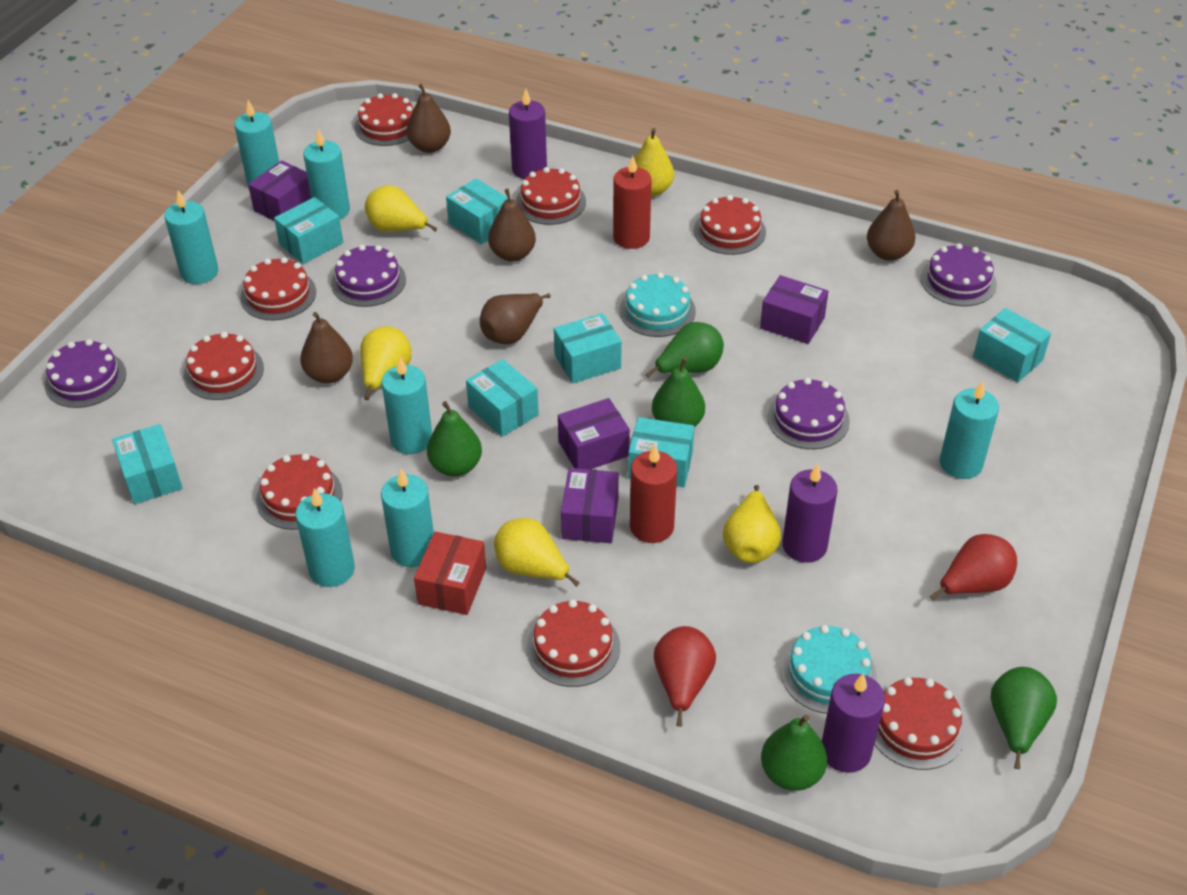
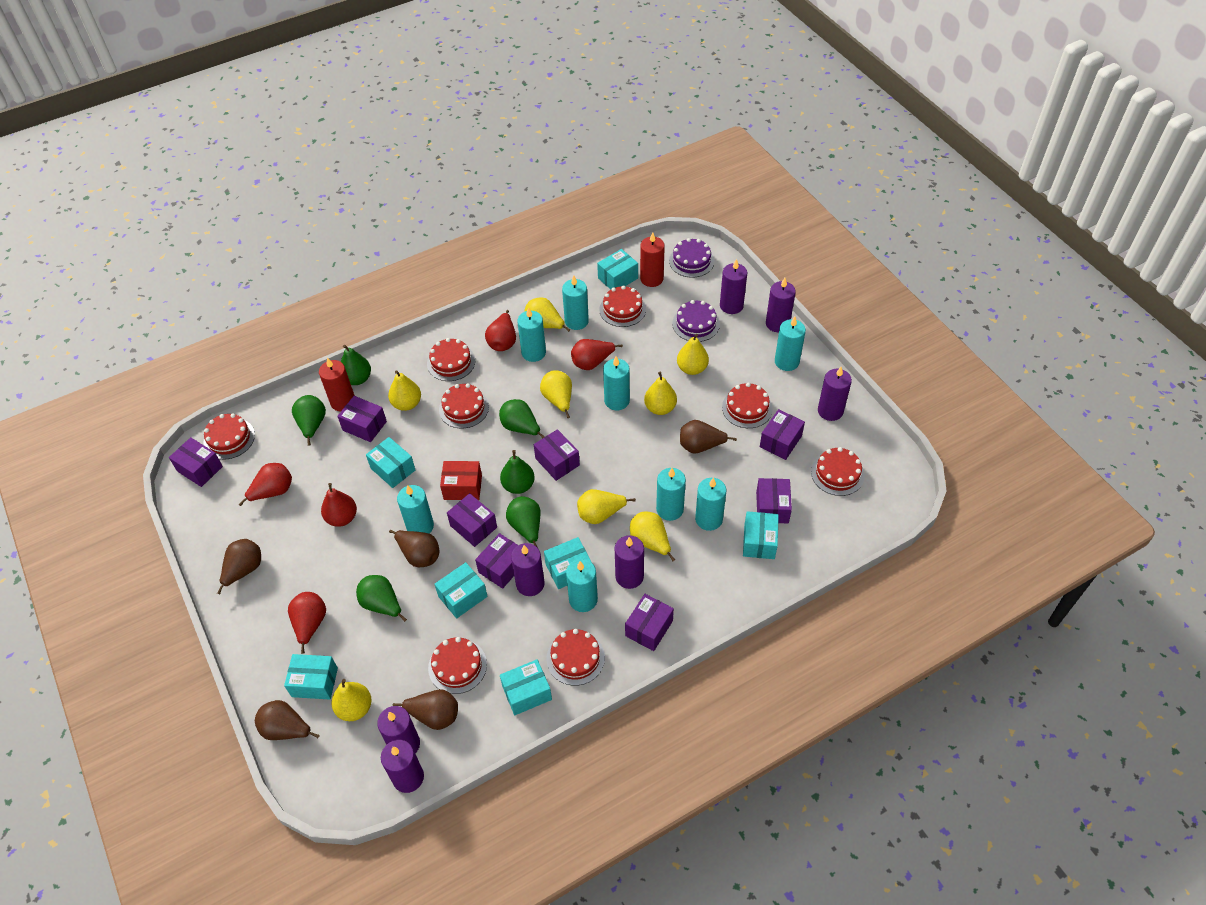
green pear: 5 -> 6
purple box: 4 -> 8
purple cake: 4 -> 2
purple candle: 3 -> 7
red pear: 2 -> 5
turquoise cake: 2 -> 0
turquoise candle: 7 -> 8
yellow pear: 5 -> 8

